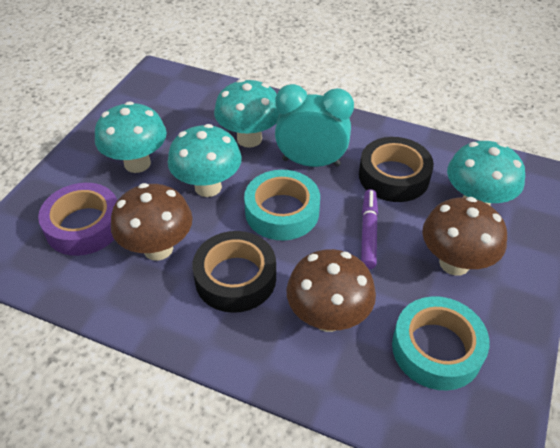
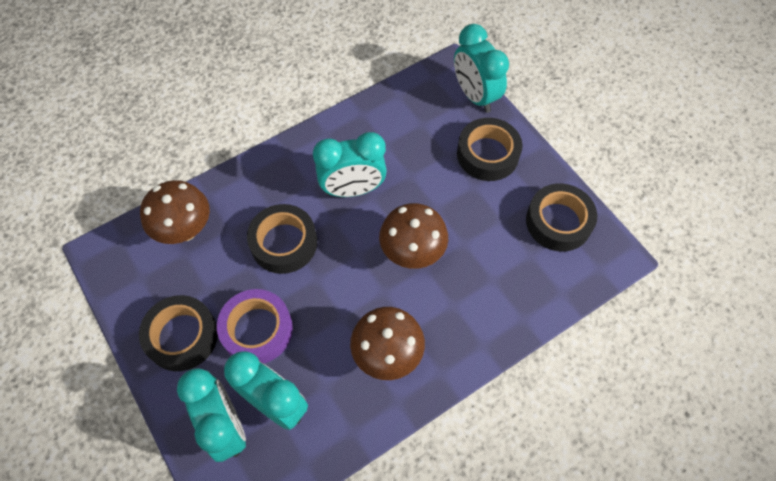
black tape: 2 -> 4
purple marker: 1 -> 0
turquoise clock: 1 -> 4
turquoise mushroom: 4 -> 0
turquoise tape: 2 -> 0

